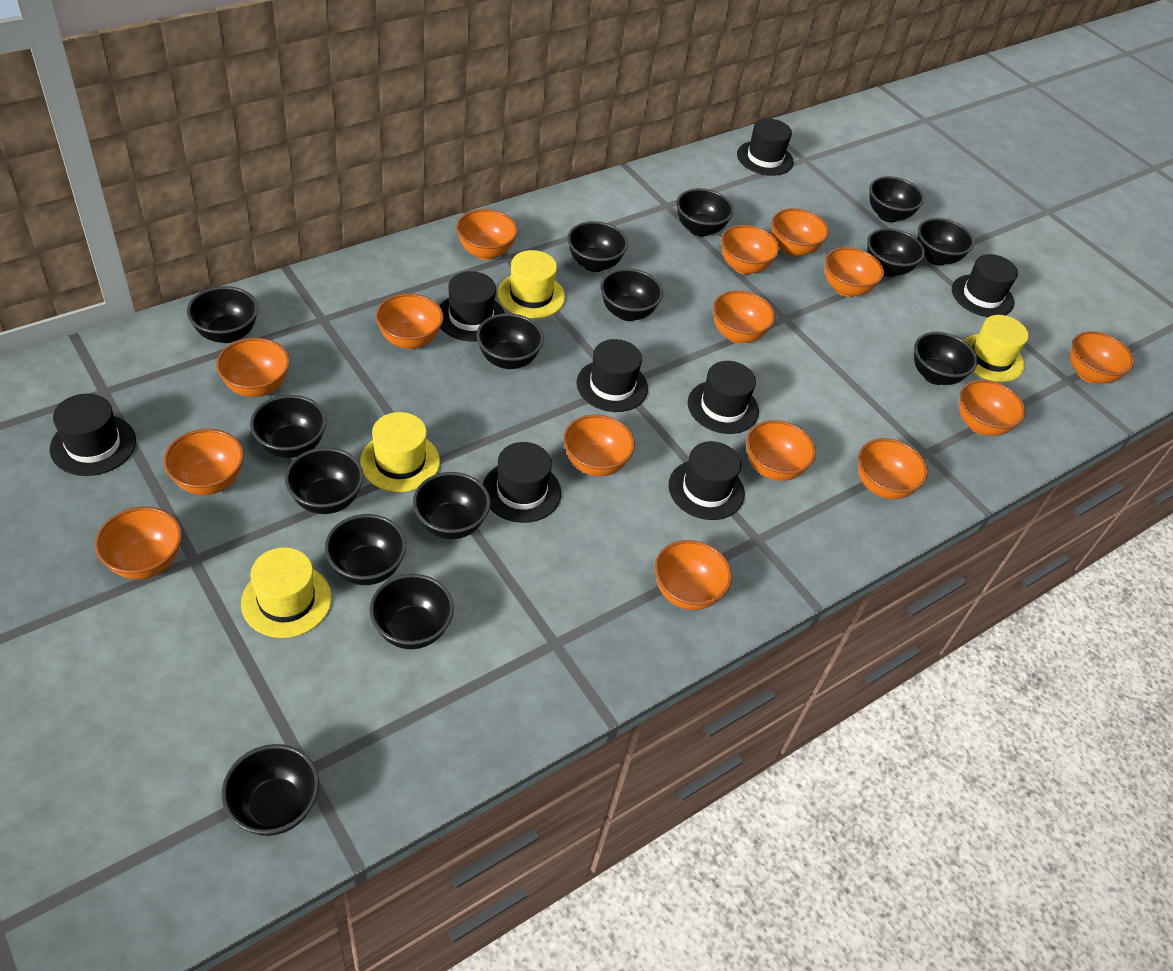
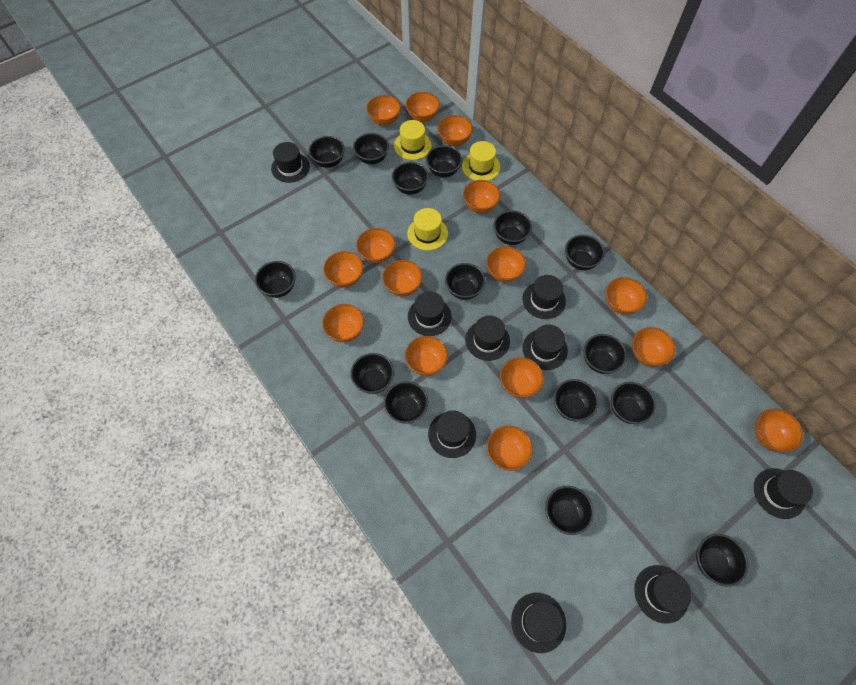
black hat: 8 -> 9
yellow hat: 4 -> 3

